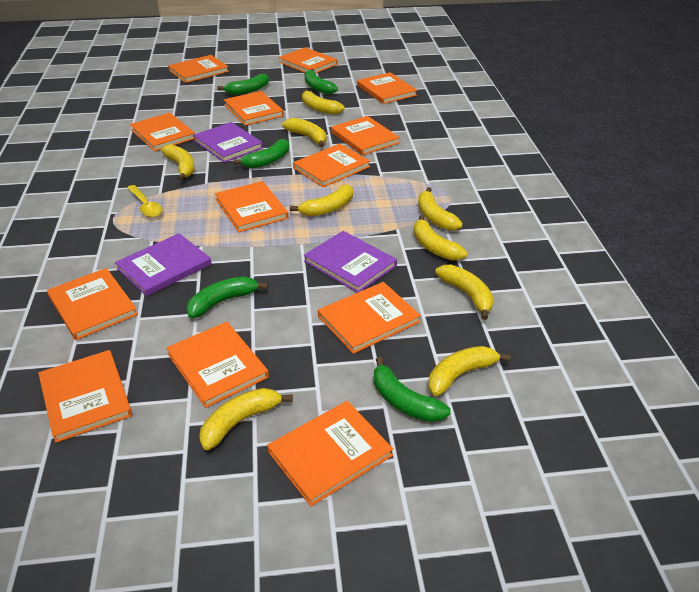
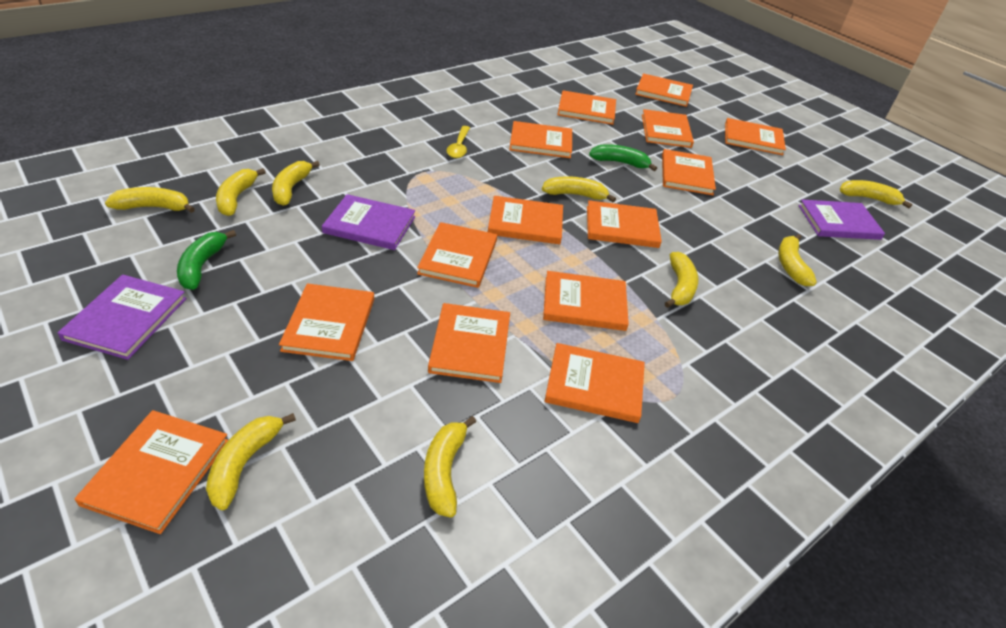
green banana: 5 -> 2
orange book: 13 -> 14

